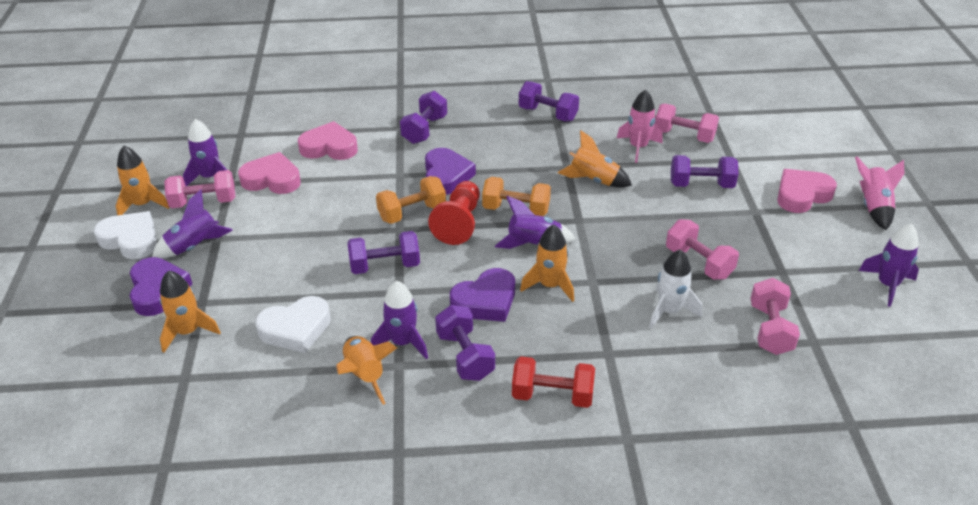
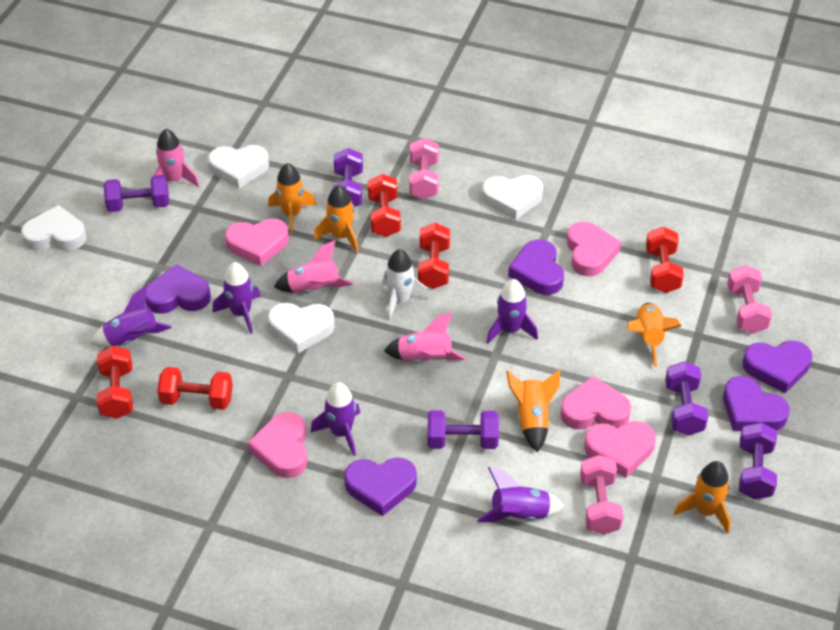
orange dumbbell: 2 -> 0
pink dumbbell: 4 -> 3
pink heart: 3 -> 5
pink rocket: 2 -> 3
purple heart: 3 -> 5
red dumbbell: 1 -> 5
red pawn: 1 -> 0
white heart: 2 -> 4

